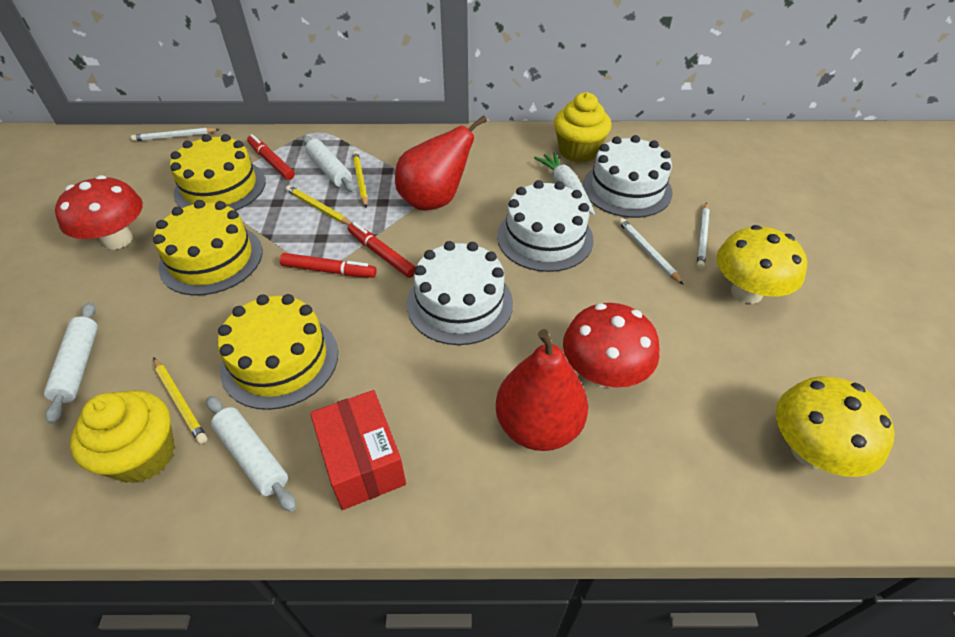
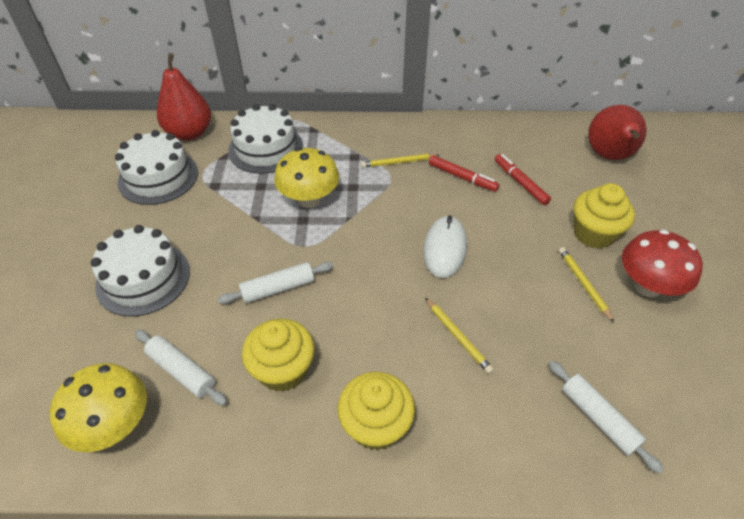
red box: 1 -> 0
red marker: 3 -> 2
red mushroom: 2 -> 1
white carrot: 1 -> 0
white mouse: 0 -> 1
white pencil: 3 -> 0
yellow cake: 3 -> 0
yellow cupcake: 2 -> 3

